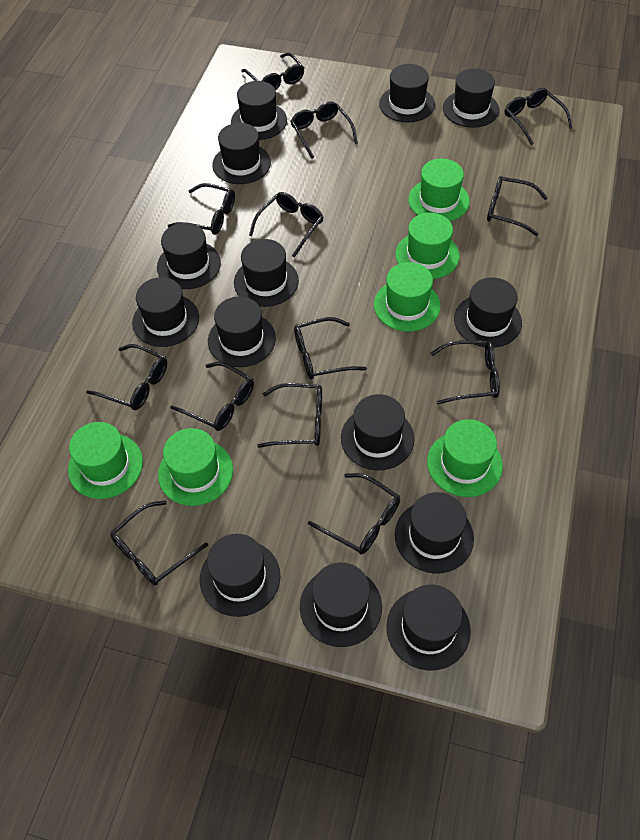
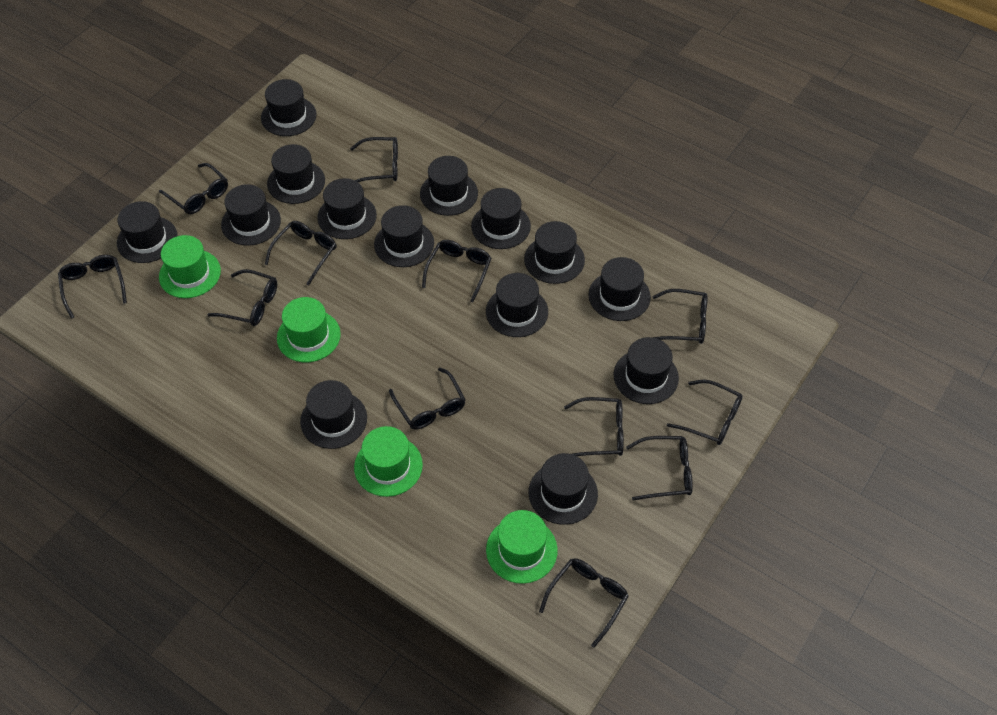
black glasses: 13 -> 12
green hat: 6 -> 4

